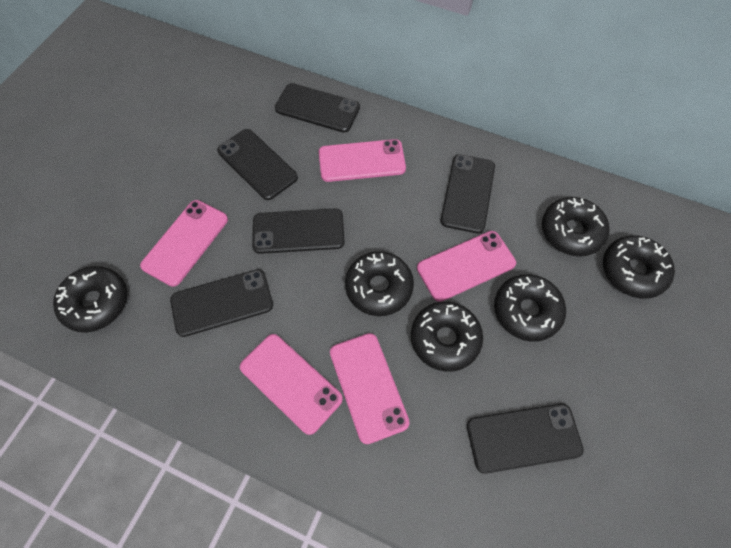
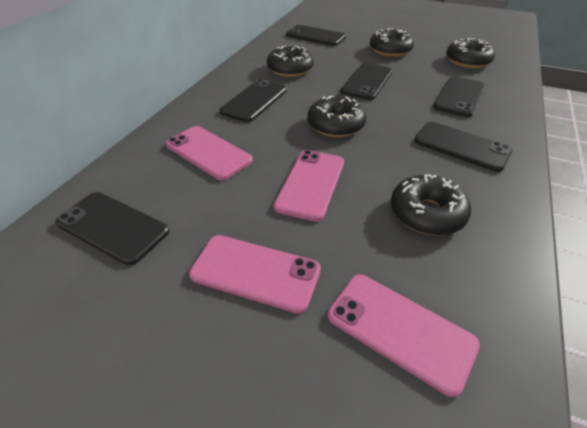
black donut: 6 -> 5
pink phone: 5 -> 4

